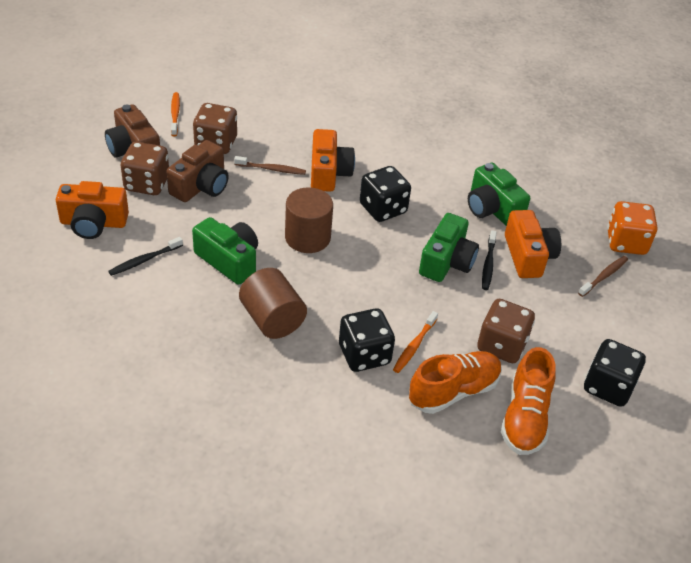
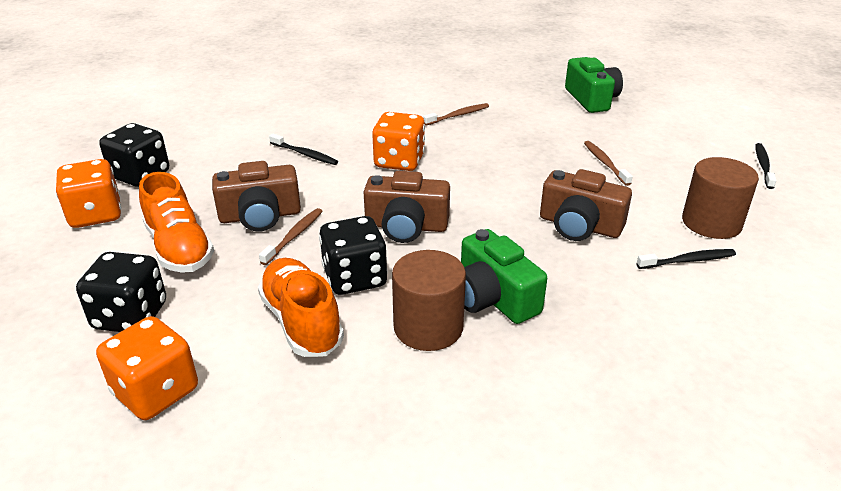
black toothbrush: 2 -> 3
brown camera: 2 -> 3
brown dice: 3 -> 0
brown toothbrush: 2 -> 3
green camera: 3 -> 2
orange camera: 3 -> 0
orange dice: 1 -> 3
orange toothbrush: 2 -> 0

